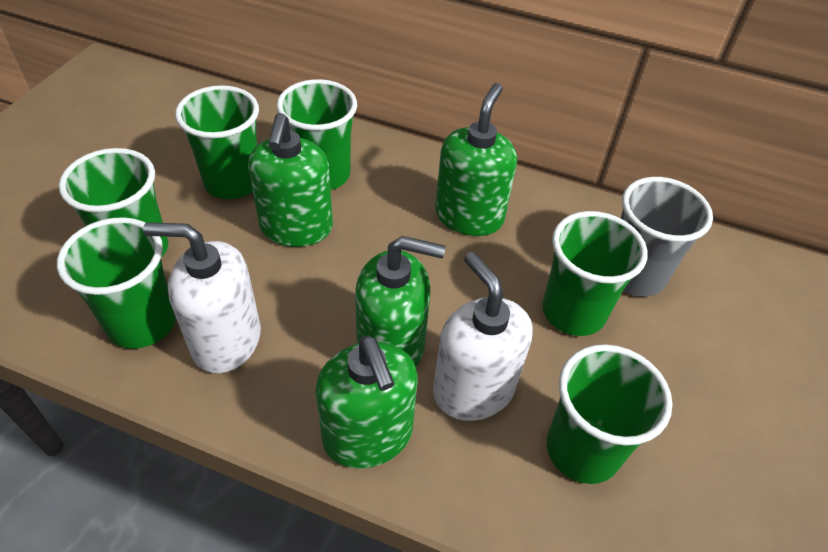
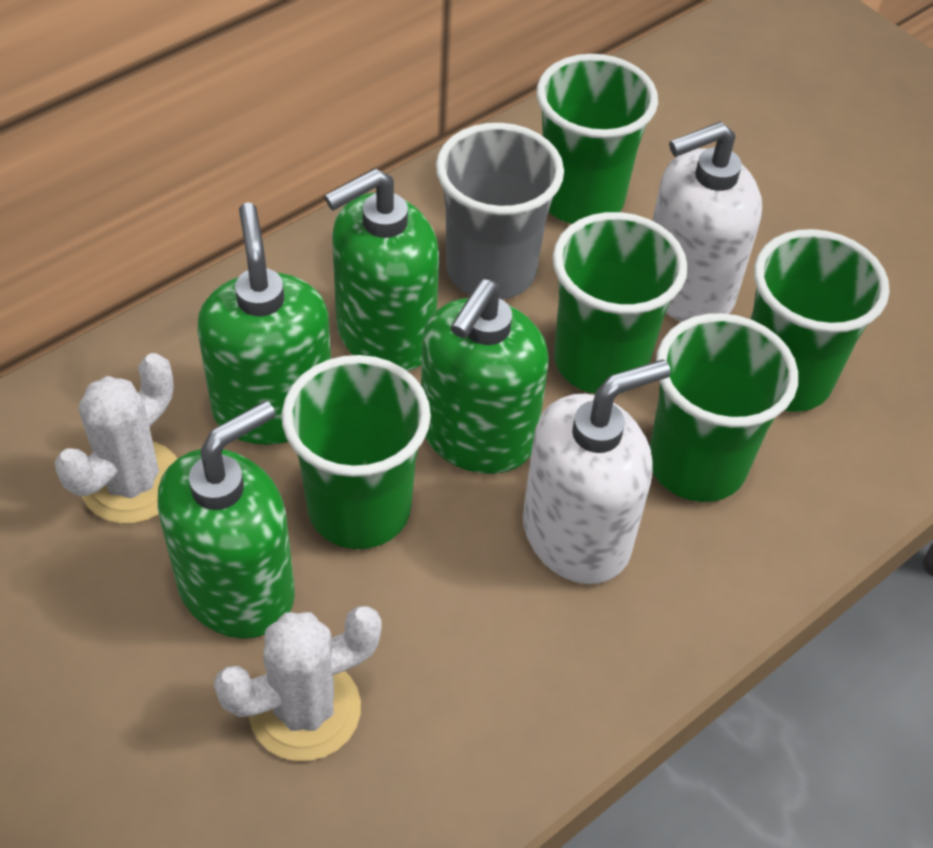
green cup: 6 -> 5
white cactus: 0 -> 2

